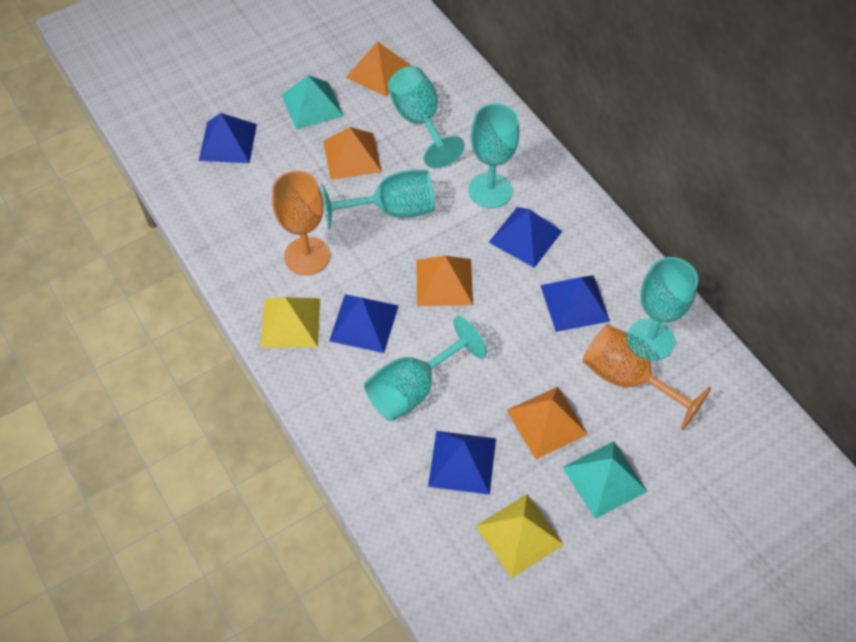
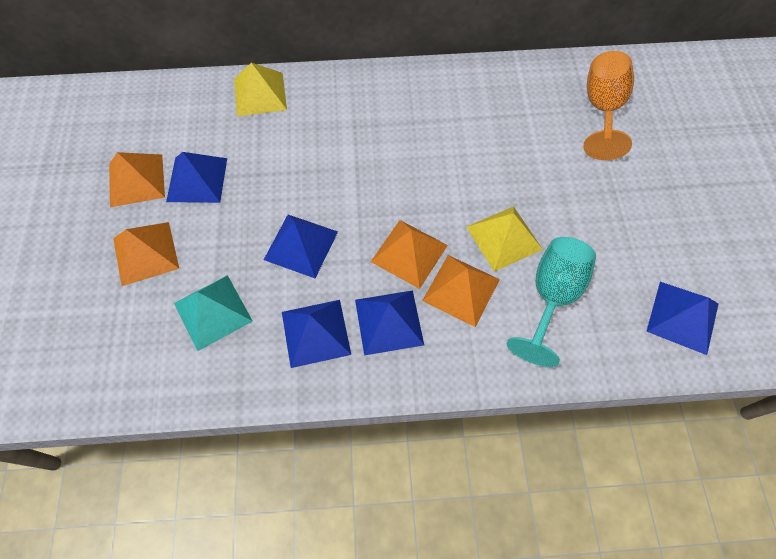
orange goblet: 2 -> 1
turquoise goblet: 5 -> 1
turquoise pyramid: 2 -> 1

